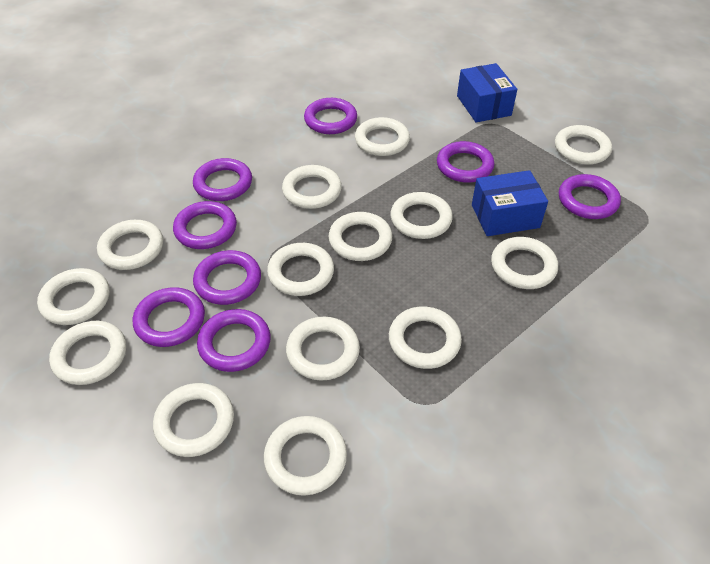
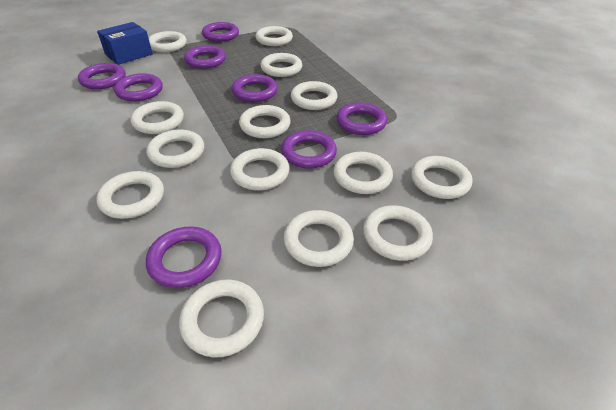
blue box: 2 -> 1

